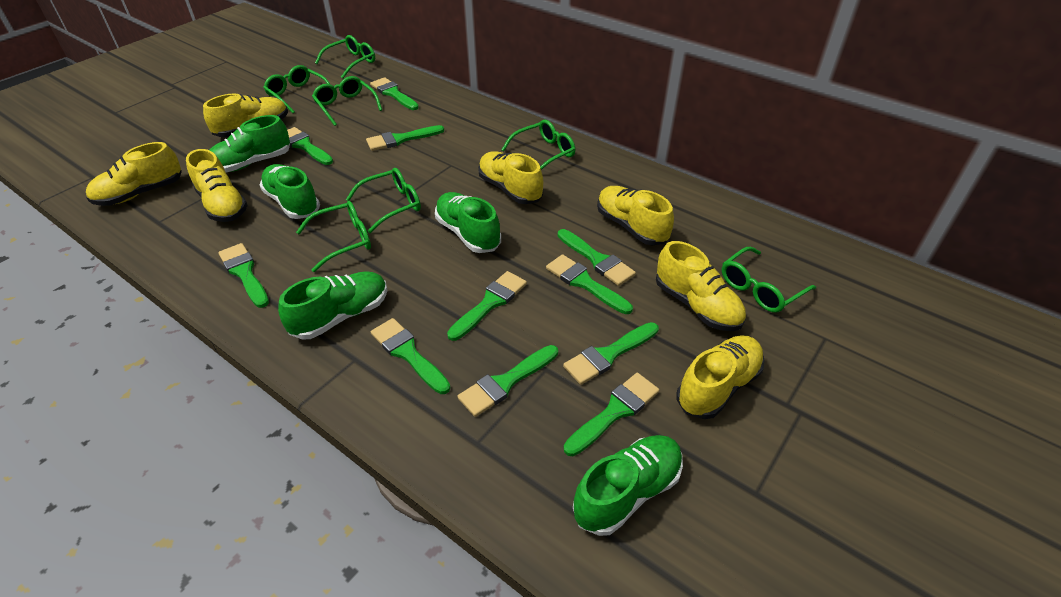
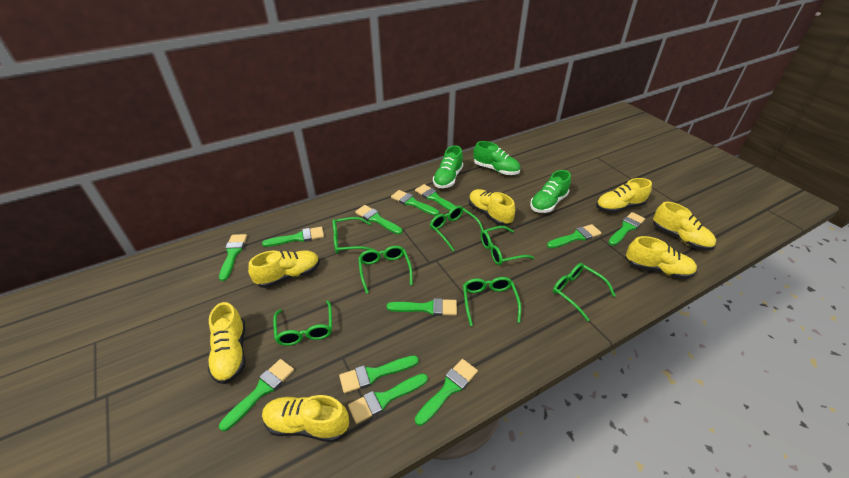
green brush: 11 -> 12
green shoe: 5 -> 3

